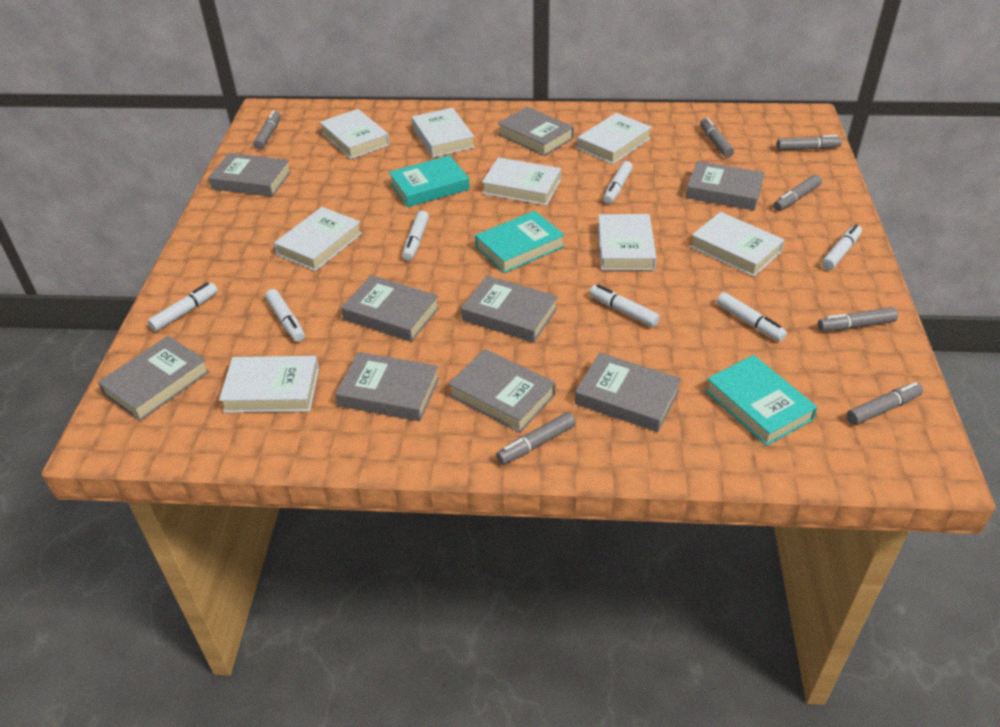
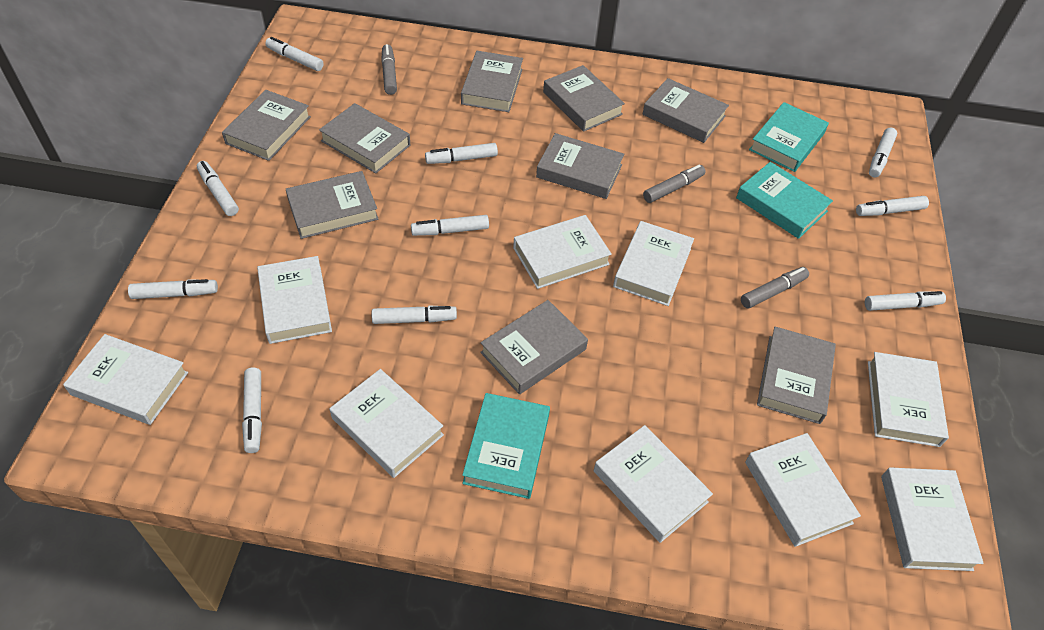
grey marker: 7 -> 3
white book: 8 -> 9
white marker: 7 -> 10

